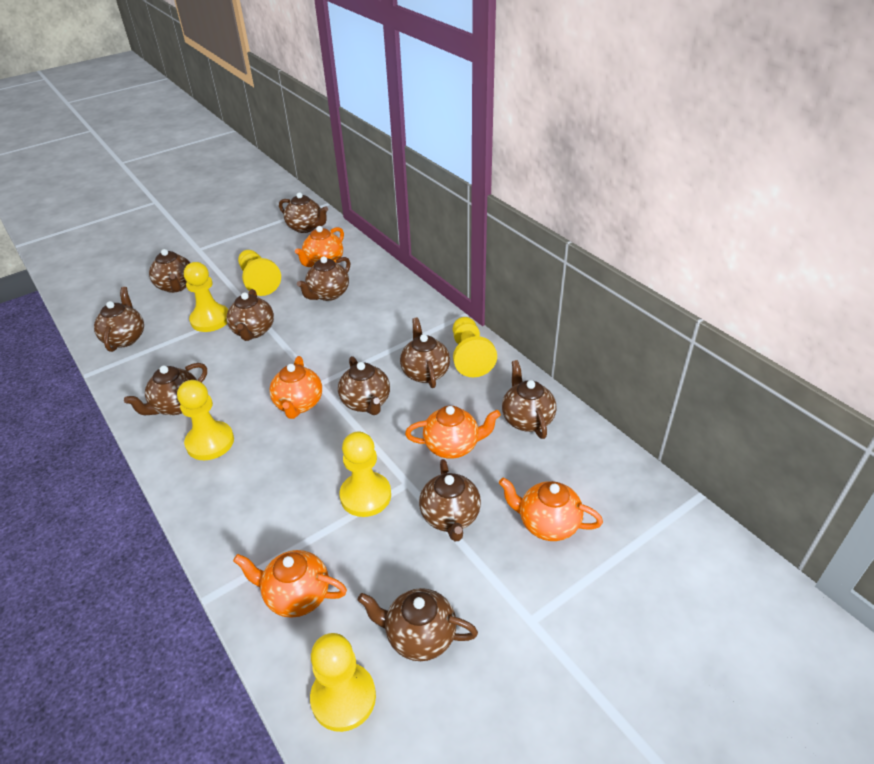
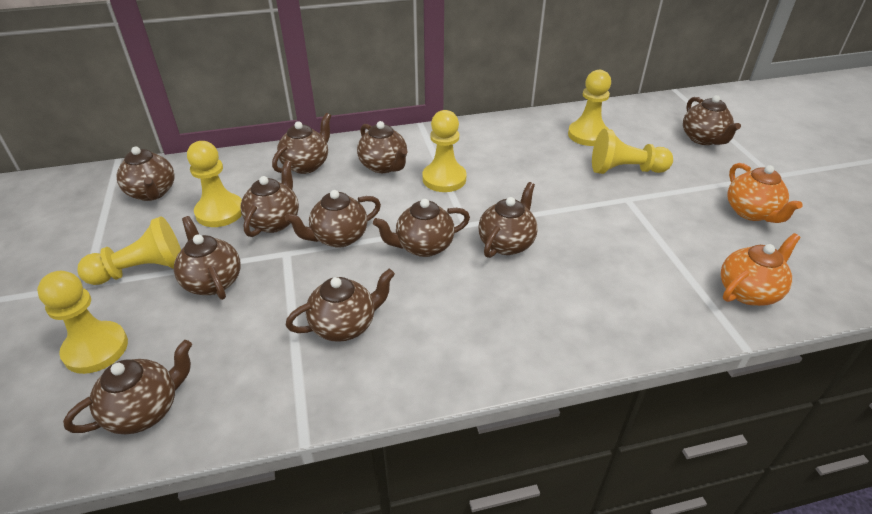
orange teapot: 5 -> 2

